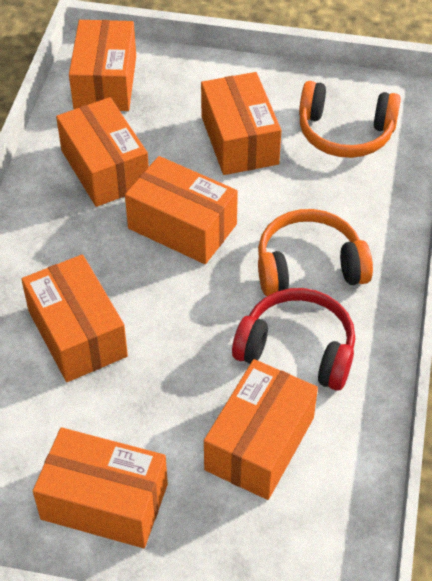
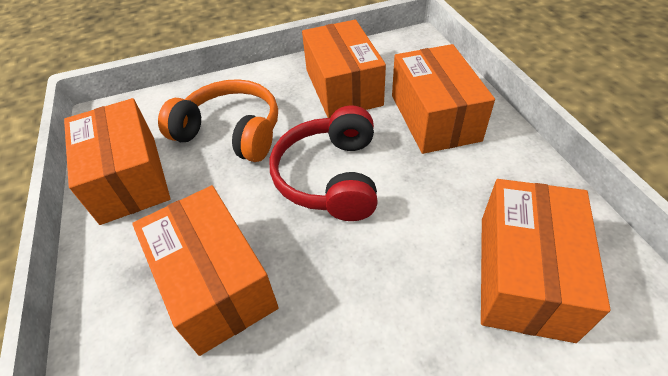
orange box: 7 -> 5
orange headphones: 2 -> 1

